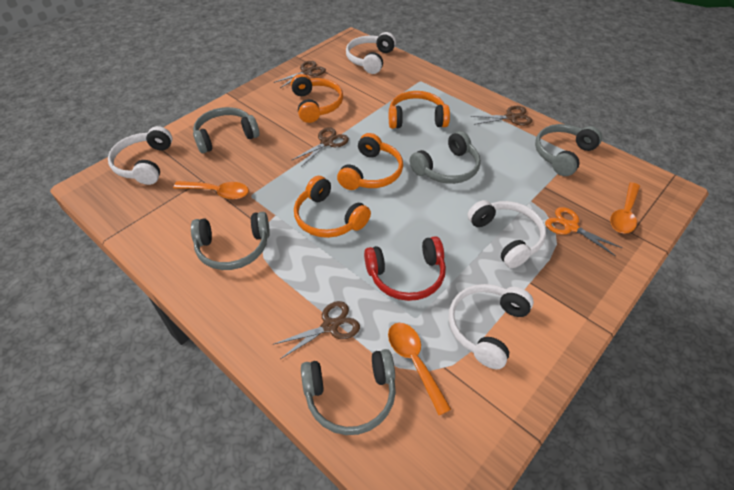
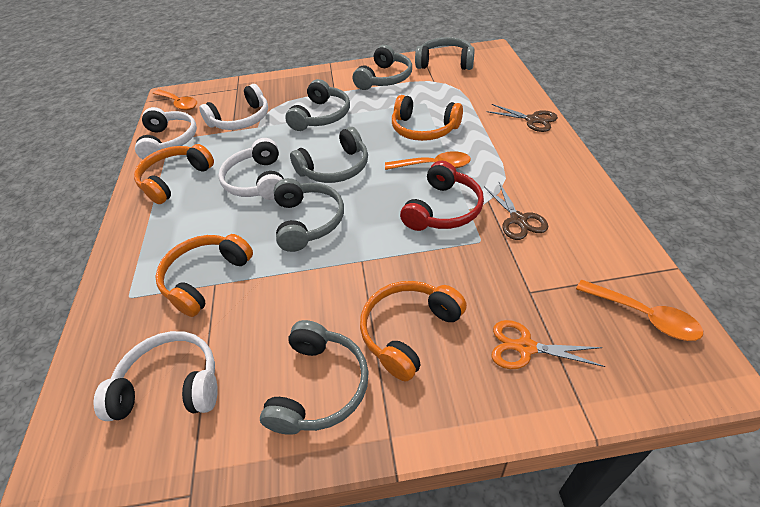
brown scissors: 4 -> 2
grey headphones: 5 -> 6

